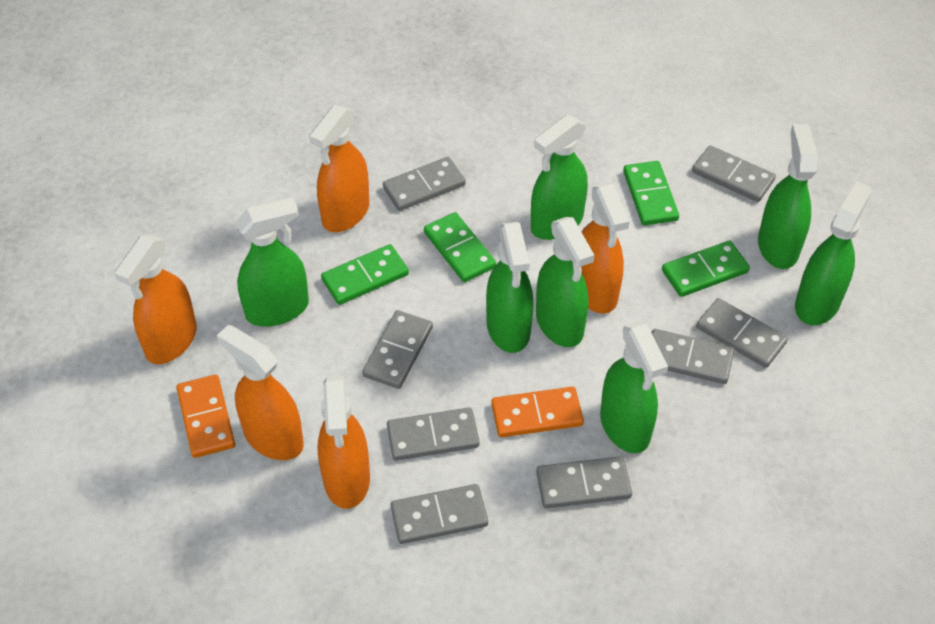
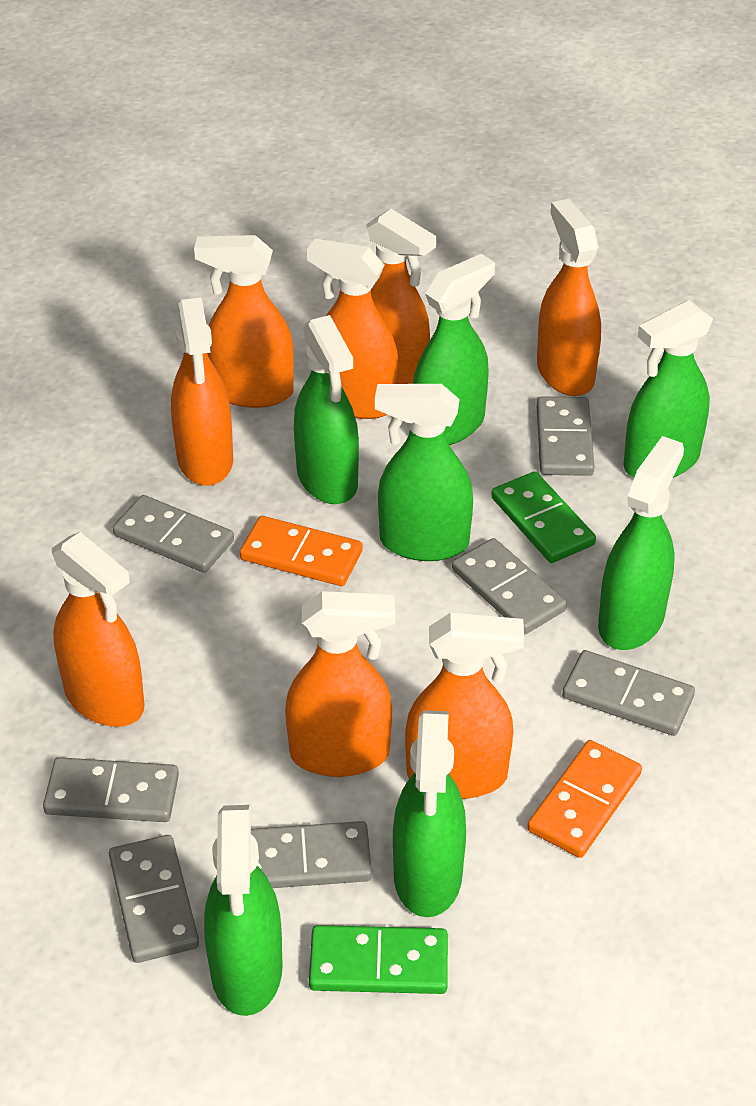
green domino: 4 -> 2
grey domino: 8 -> 7
orange spray bottle: 5 -> 8

